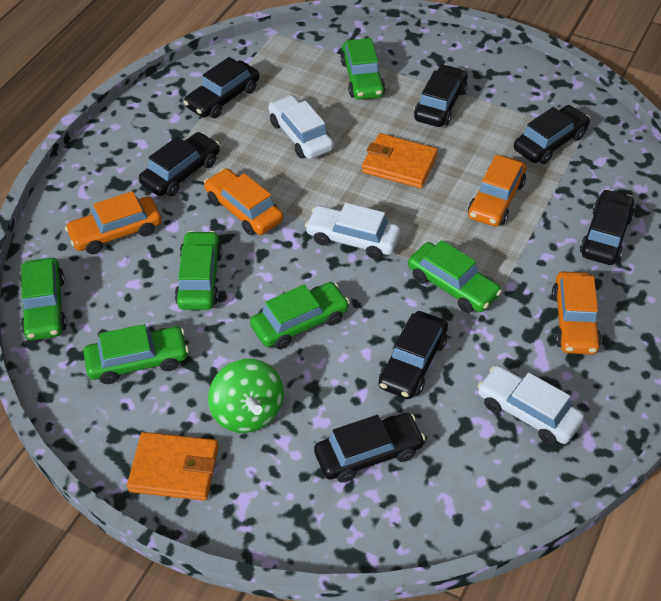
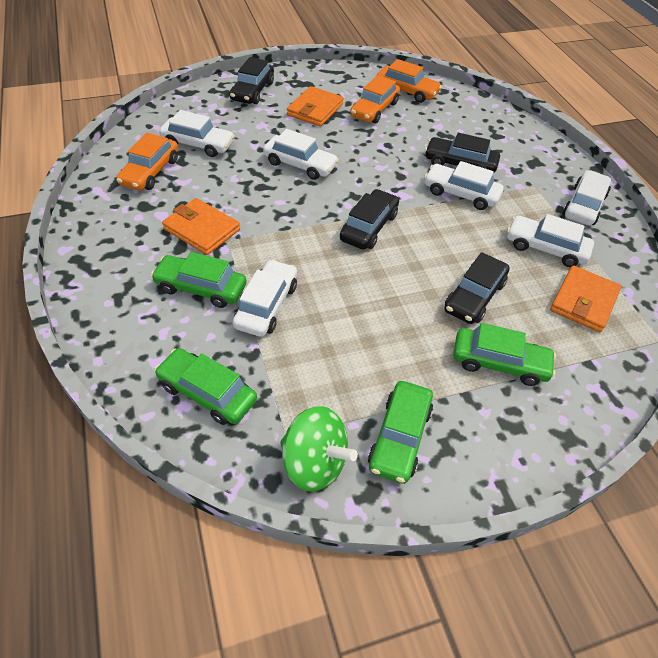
black car: 7 -> 4
green car: 6 -> 4
orange car: 4 -> 3
orange wallet: 2 -> 3
white car: 3 -> 6

